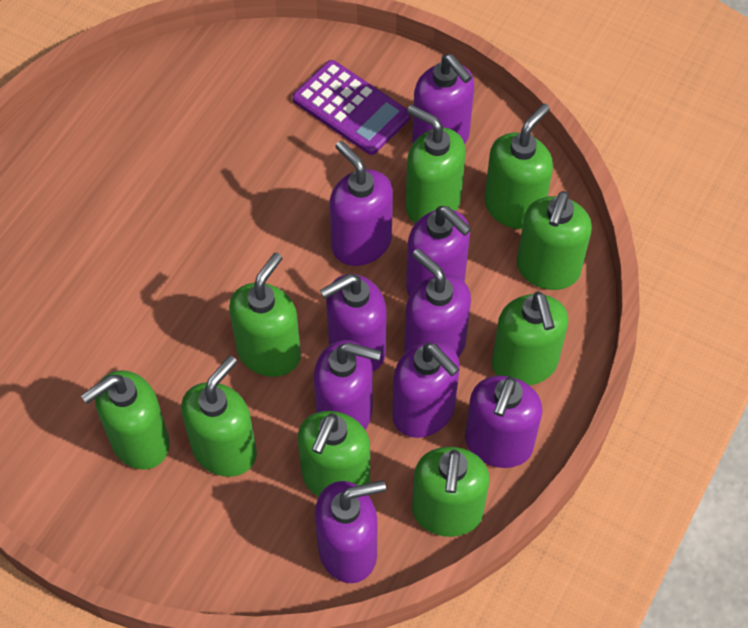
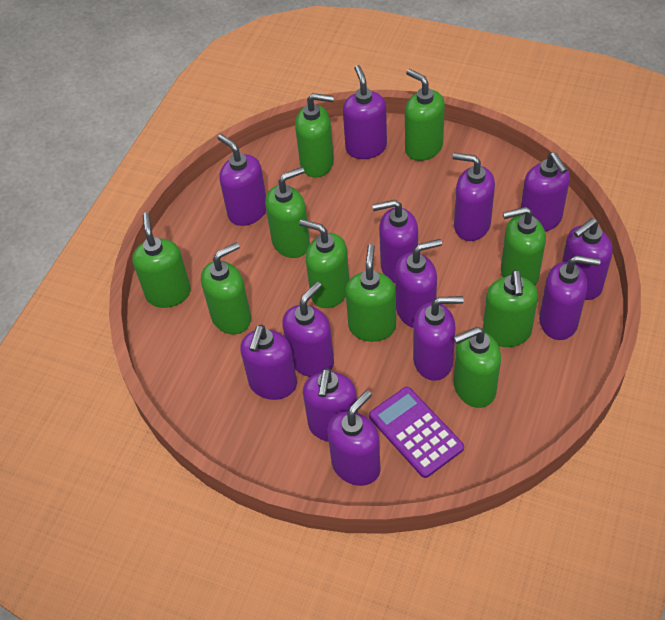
green soap dispenser: 9 -> 10
purple soap dispenser: 9 -> 13

